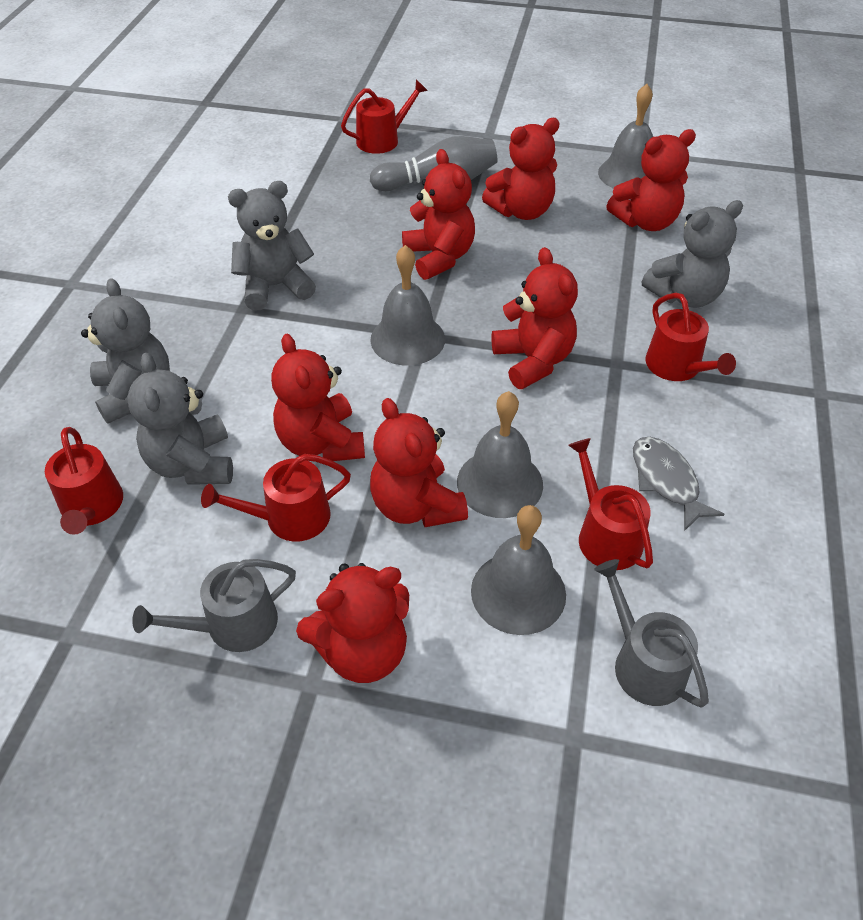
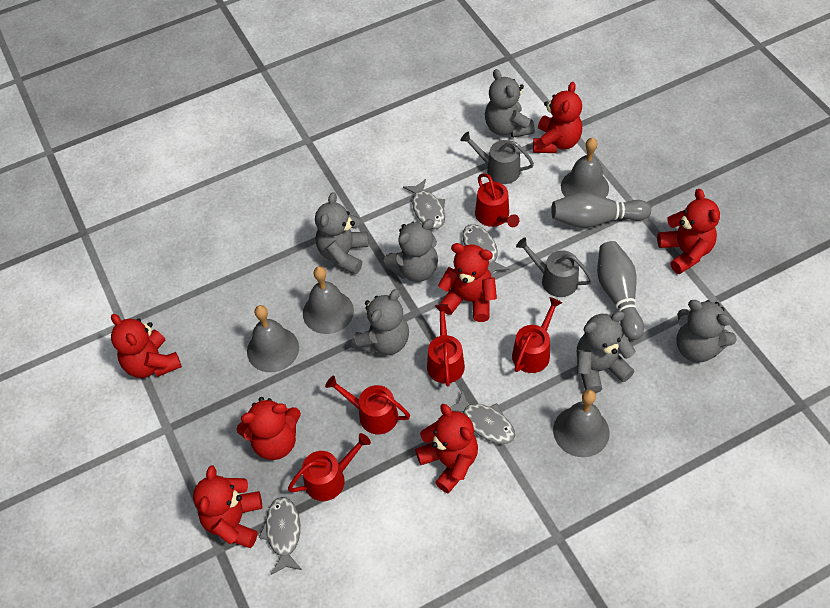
grey bowling pin: 1 -> 2
grey fish: 1 -> 4
grey teddy bear: 4 -> 6

